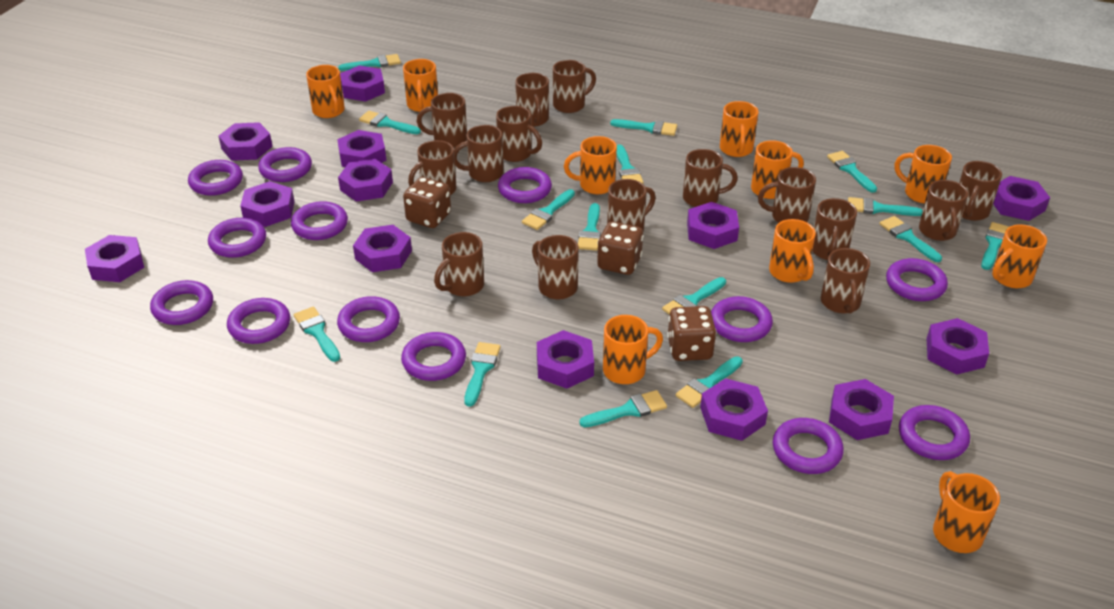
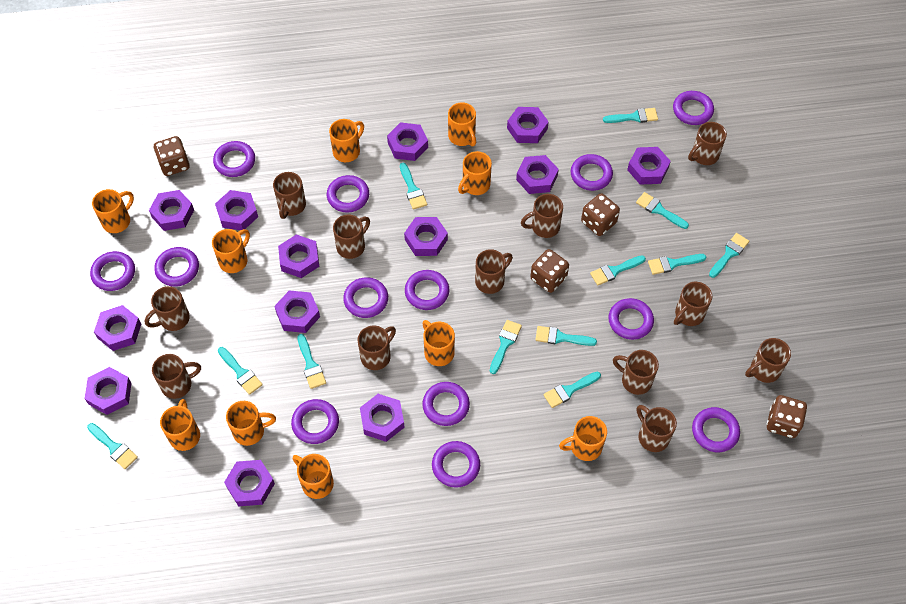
brown dice: 3 -> 4
brown mug: 15 -> 12
turquoise brush: 15 -> 12

